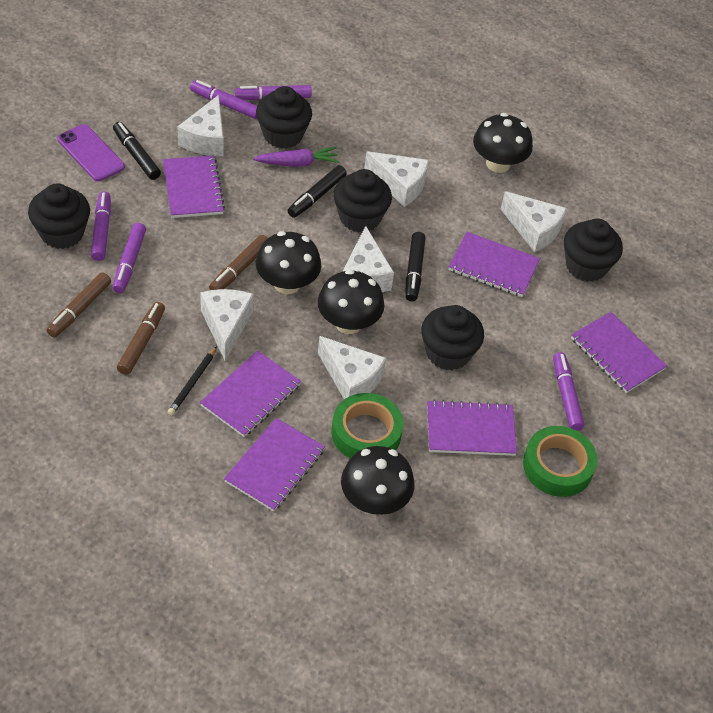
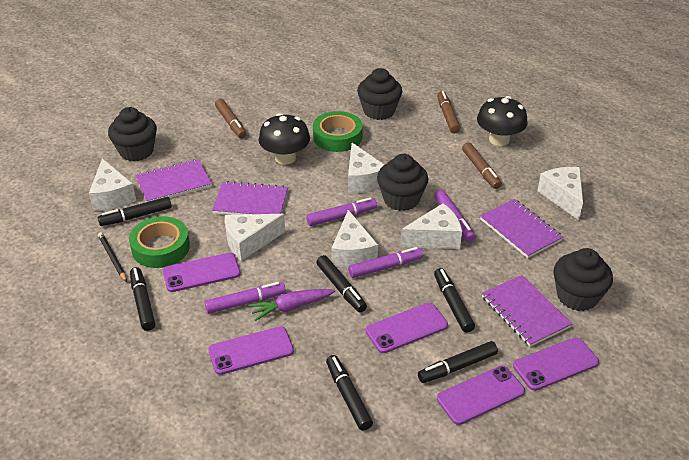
black cupcake: 5 -> 4
black marker: 3 -> 6
black mushroom: 4 -> 2
purple marker: 5 -> 4
purple notebook: 6 -> 4
purple phone: 1 -> 5

